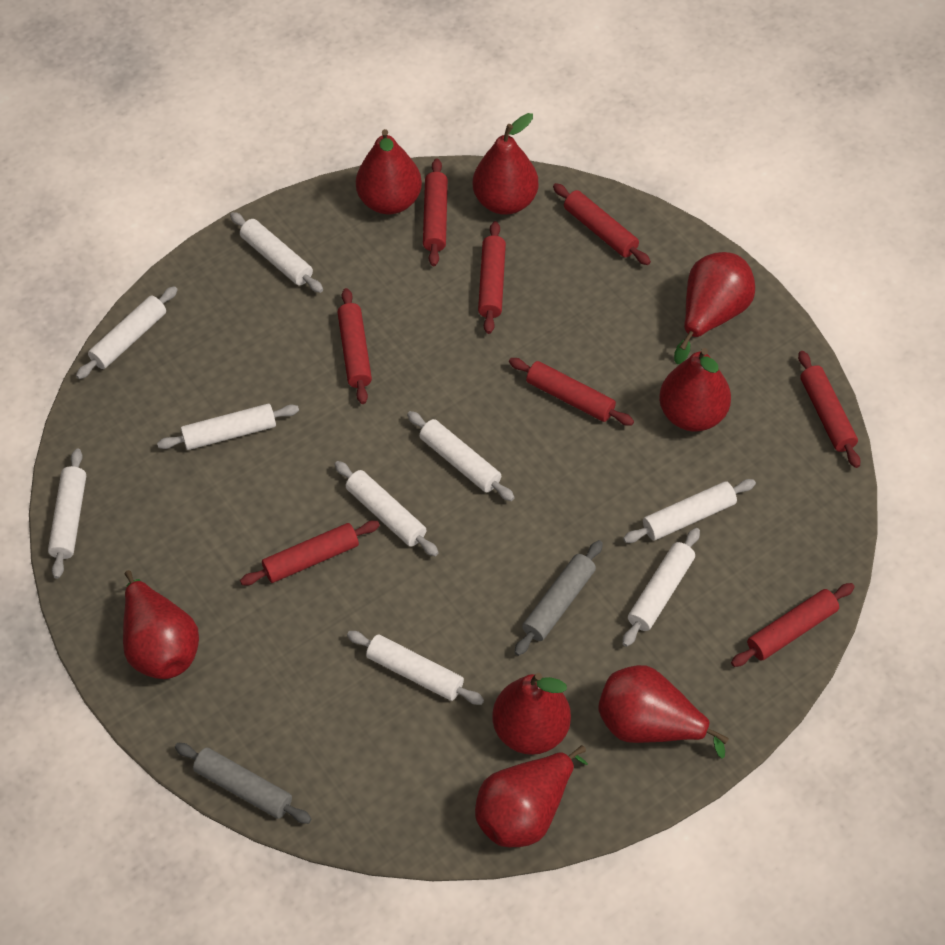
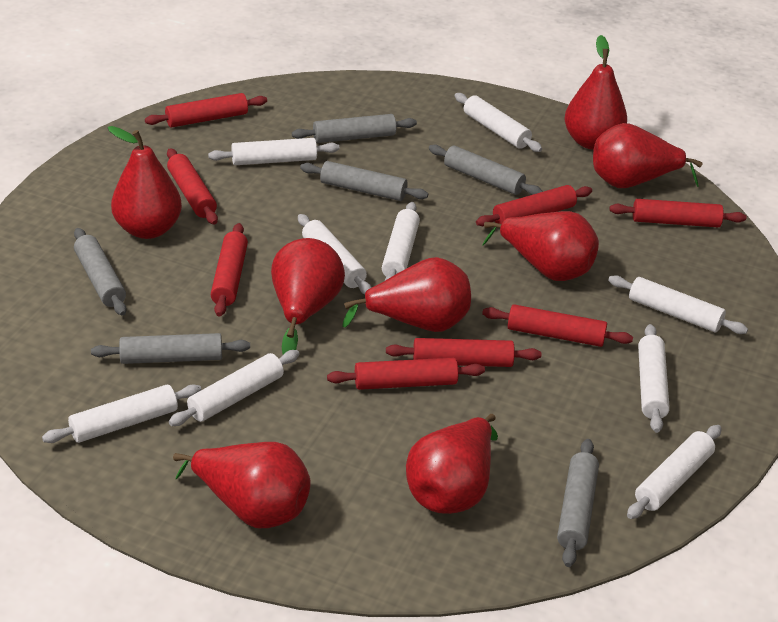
grey rolling pin: 2 -> 6

